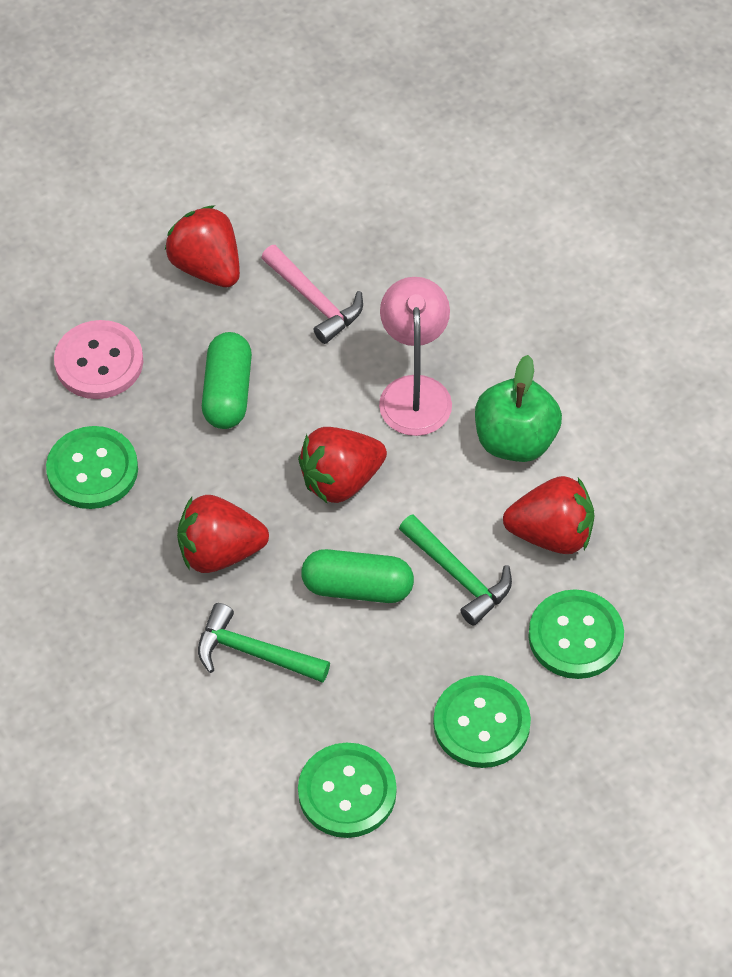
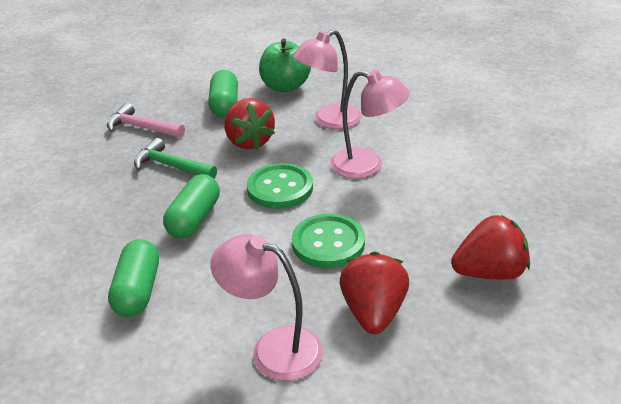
green button: 4 -> 2
green capsule: 2 -> 3
green hammer: 2 -> 1
pink button: 1 -> 0
pink lamp: 1 -> 3
red strawberry: 4 -> 3

